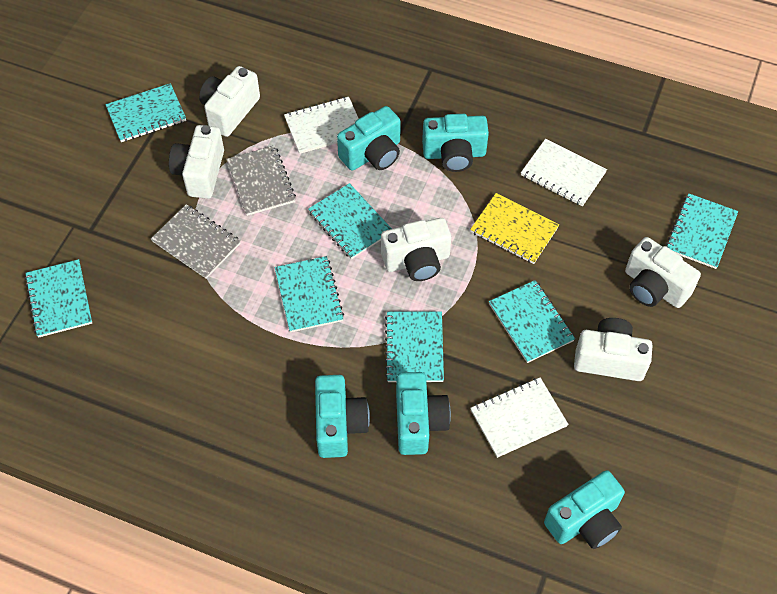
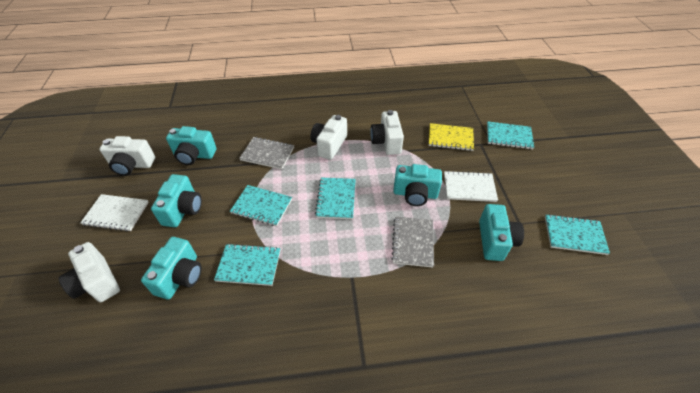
turquoise notebook: 7 -> 5
white camera: 5 -> 4
white notebook: 3 -> 2

